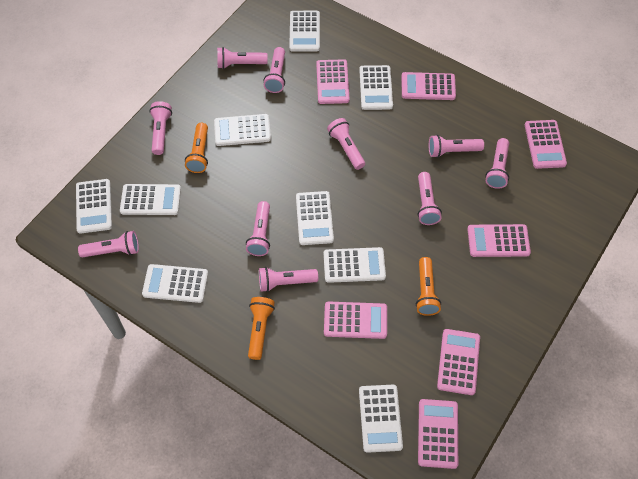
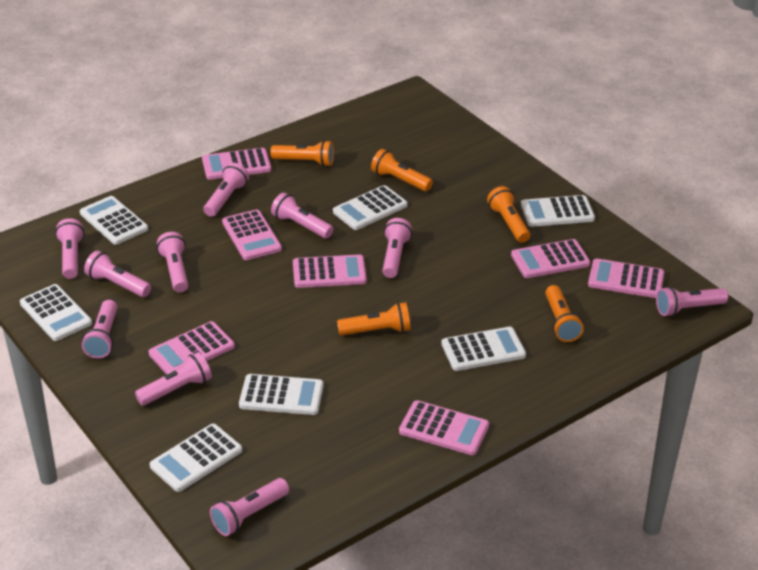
orange flashlight: 3 -> 5
white calculator: 9 -> 7

